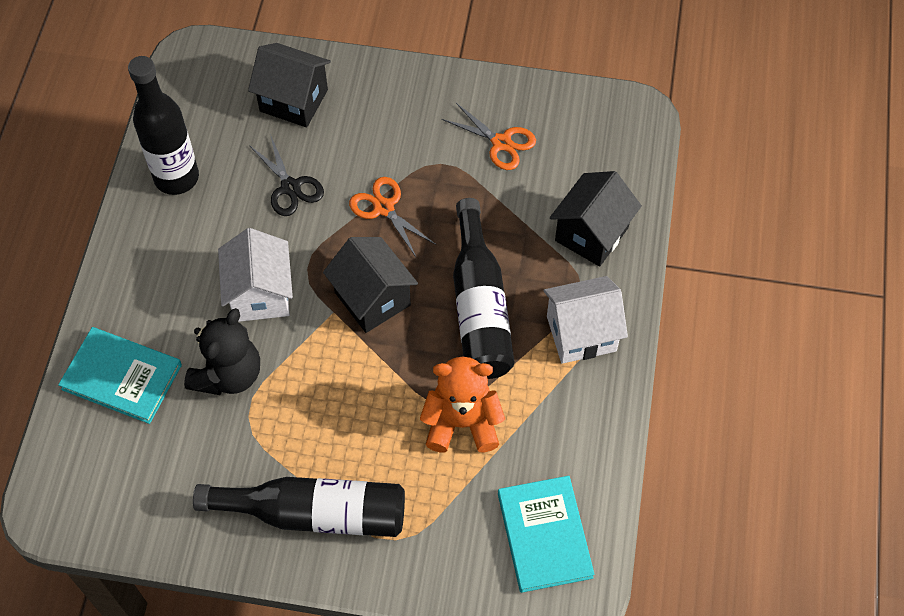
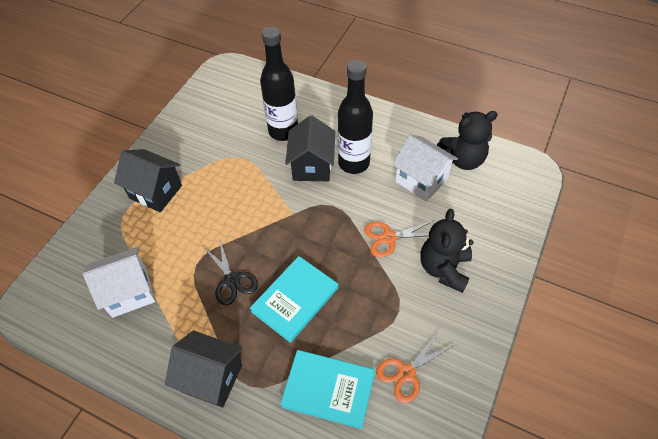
black bottle: 3 -> 2
black teddy bear: 1 -> 2
orange teddy bear: 1 -> 0

